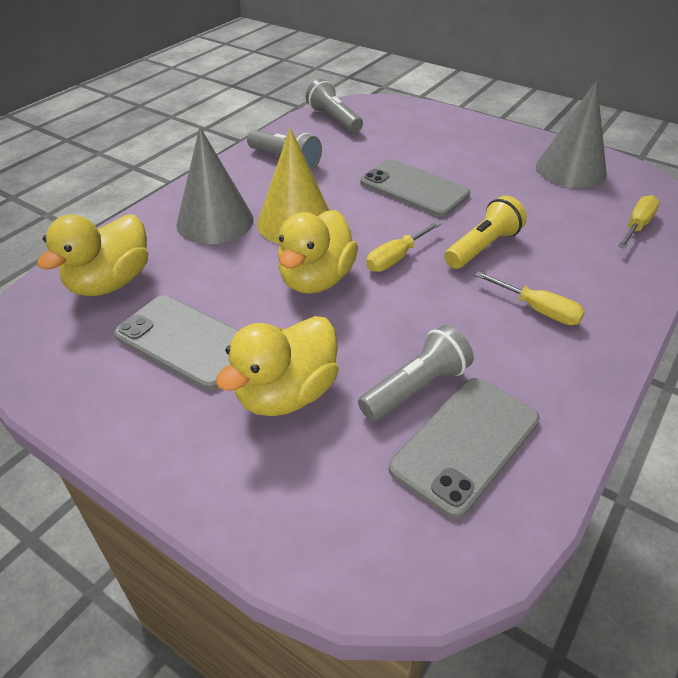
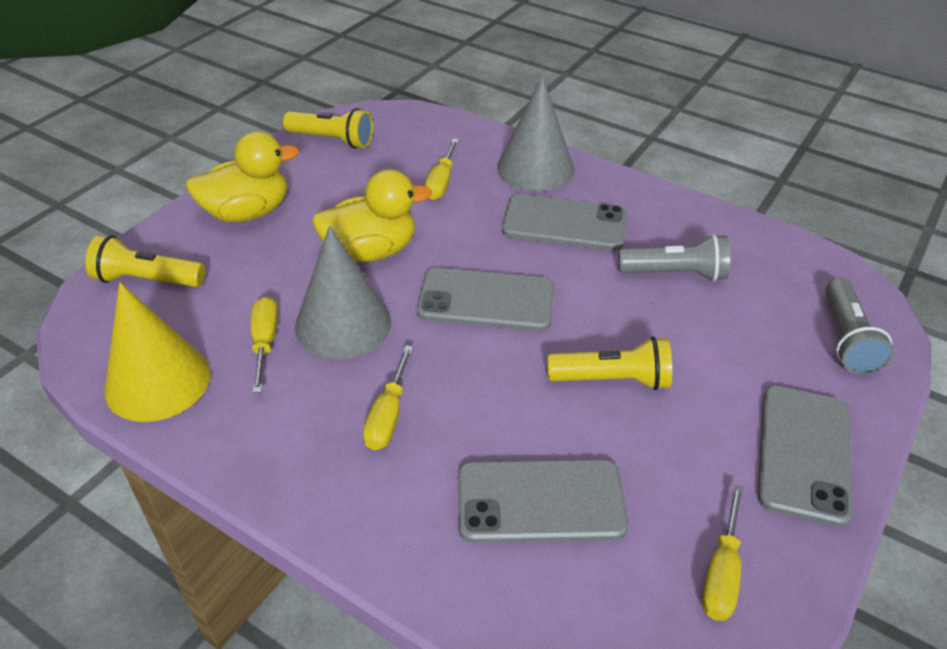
grey flashlight: 3 -> 2
grey phone: 3 -> 4
yellow duck: 3 -> 2
yellow flashlight: 1 -> 3
yellow screwdriver: 3 -> 4

